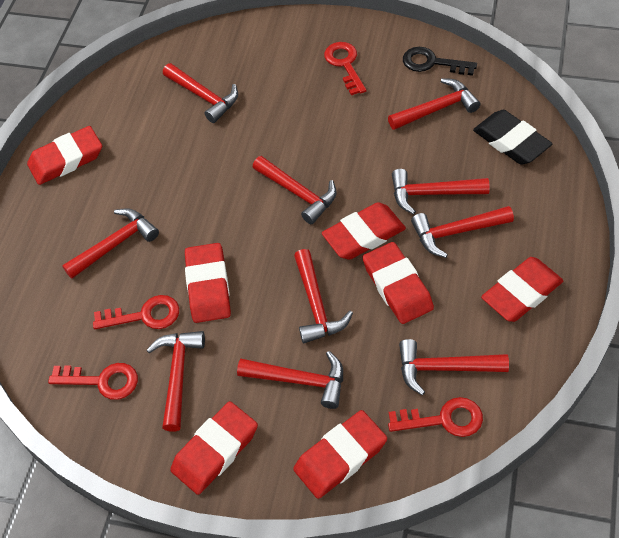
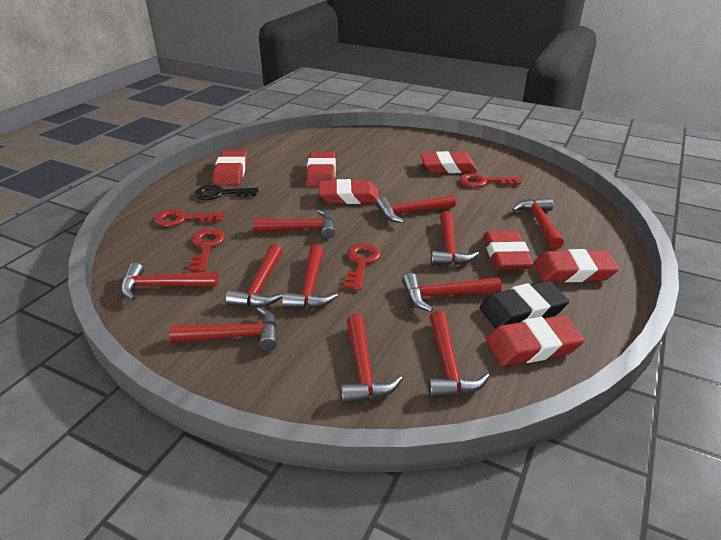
red hammer: 10 -> 11

